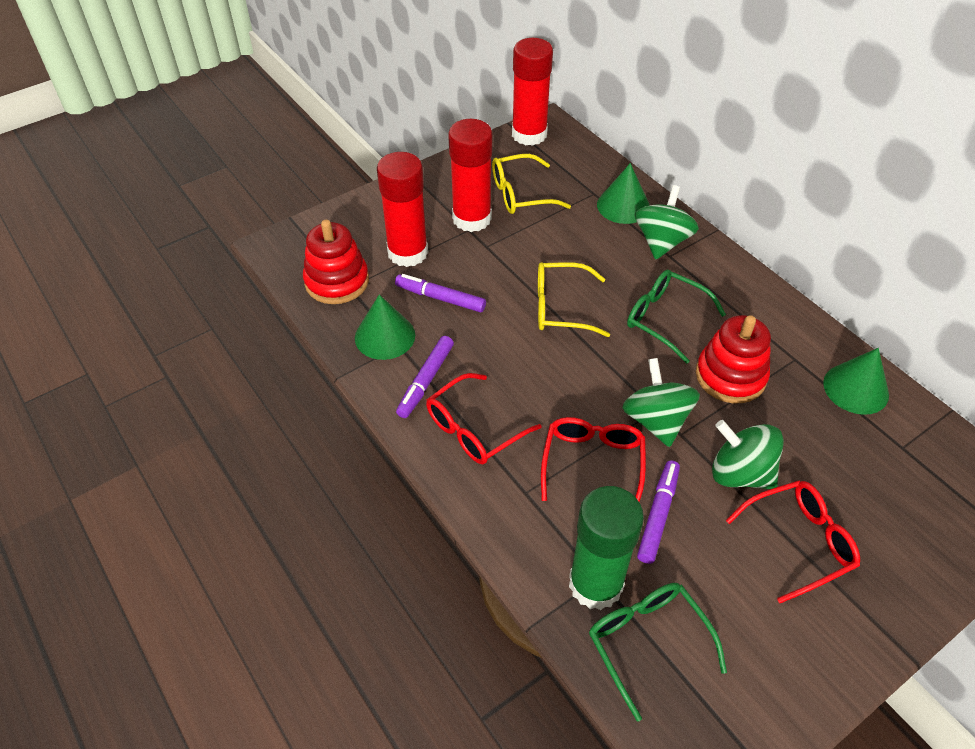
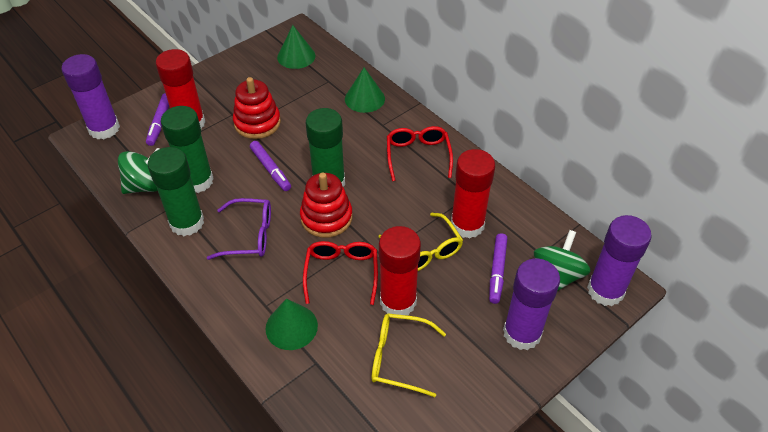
green glasses: 2 -> 0
green glue stick: 1 -> 3
green spinning top: 3 -> 2
purple glasses: 0 -> 1
purple glue stick: 0 -> 3
red glasses: 3 -> 2

